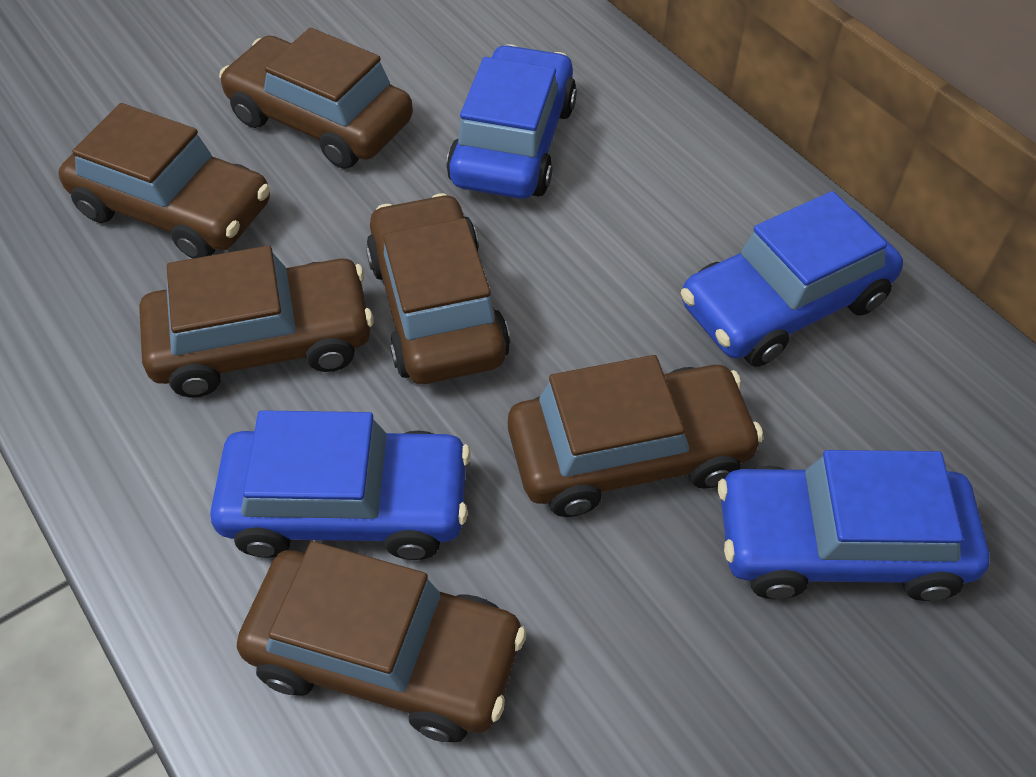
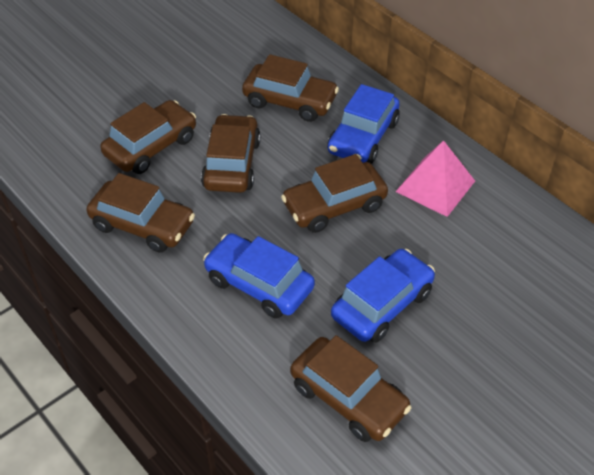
blue car: 4 -> 3
pink pyramid: 0 -> 1

